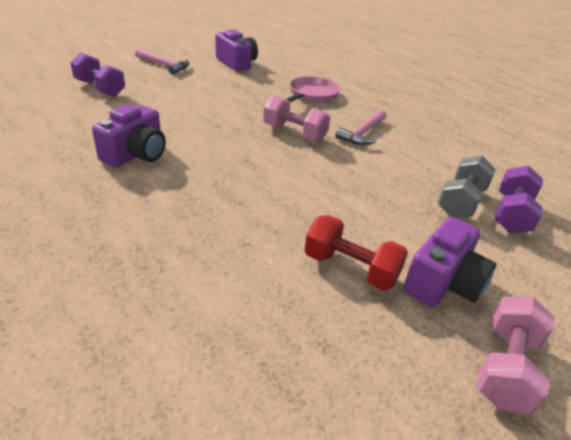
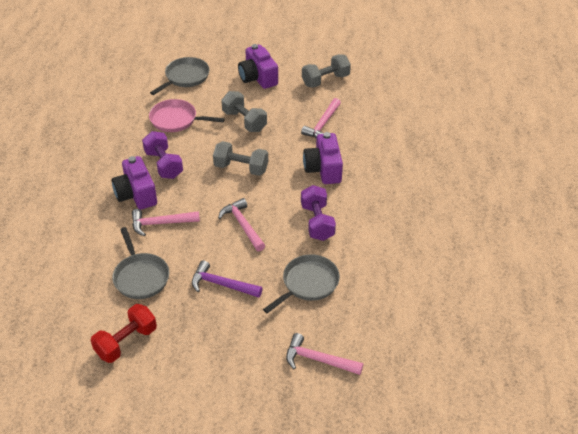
grey dumbbell: 1 -> 3
grey pan: 0 -> 3
pink dumbbell: 2 -> 0
pink hammer: 2 -> 4
purple hammer: 0 -> 1

